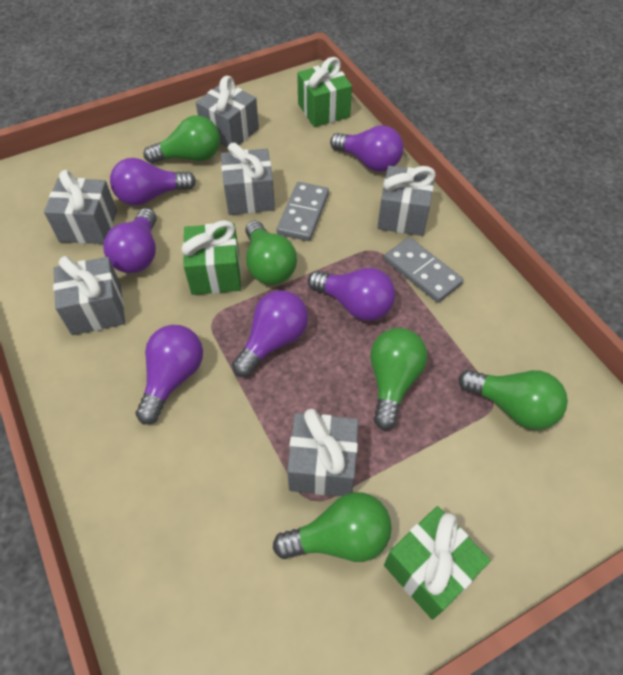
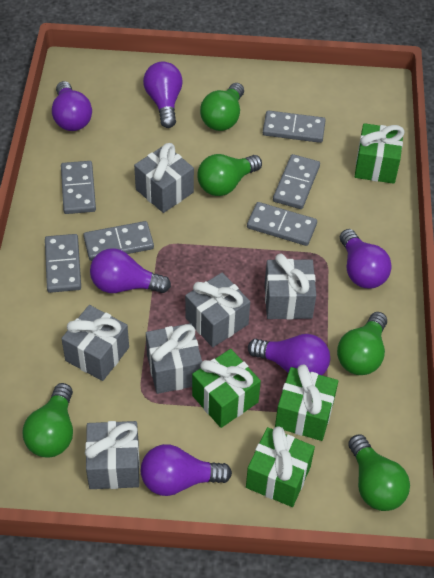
green gift: 3 -> 4
grey domino: 2 -> 6

